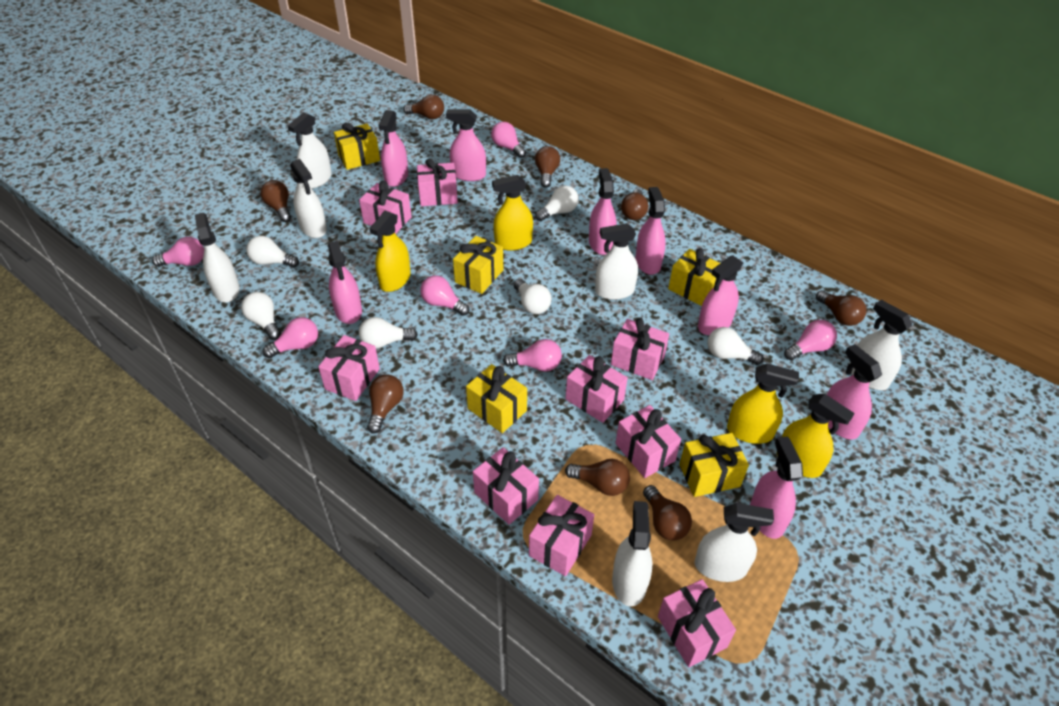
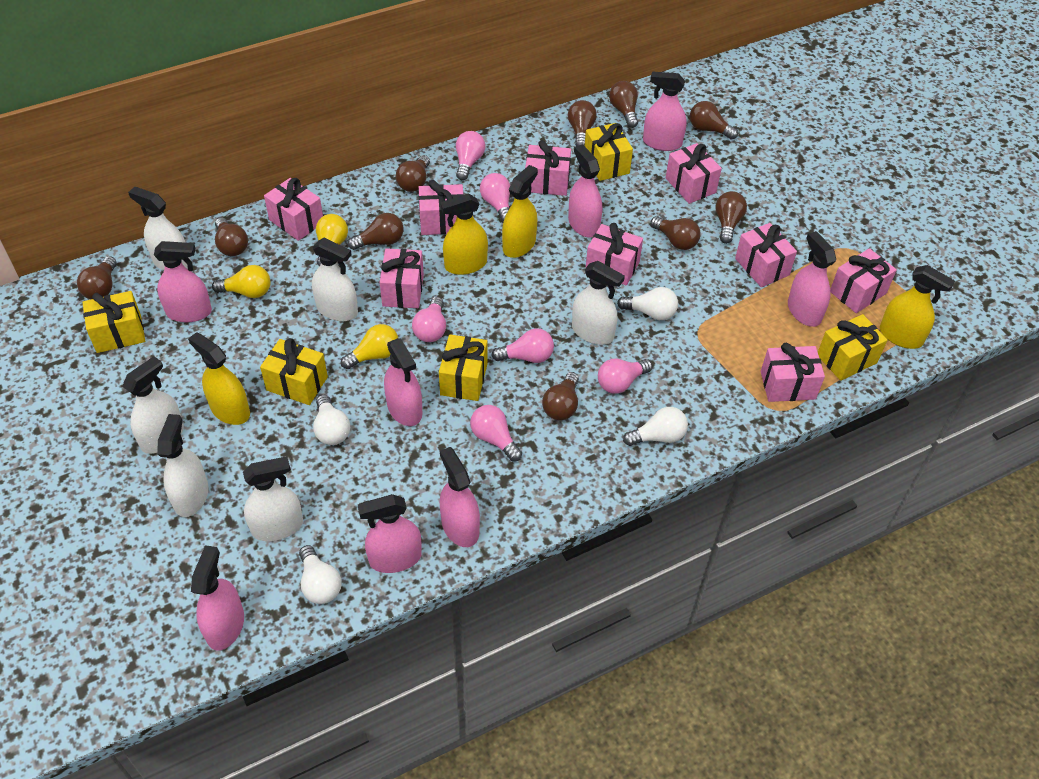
brown light bulb: 8 -> 10
white light bulb: 6 -> 4
white spray bottle: 7 -> 6
yellow light bulb: 0 -> 3

